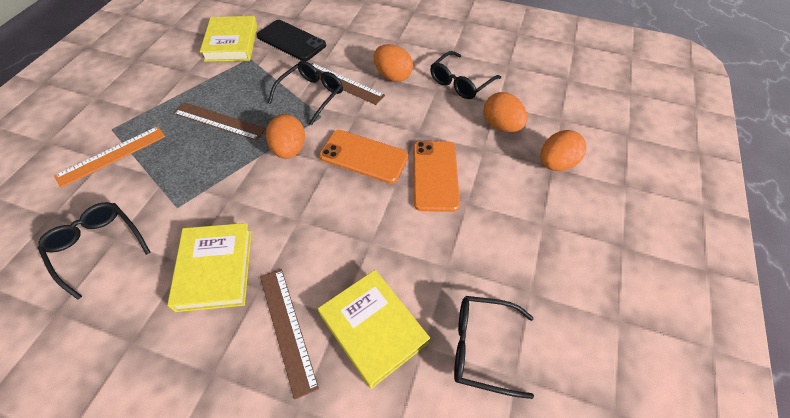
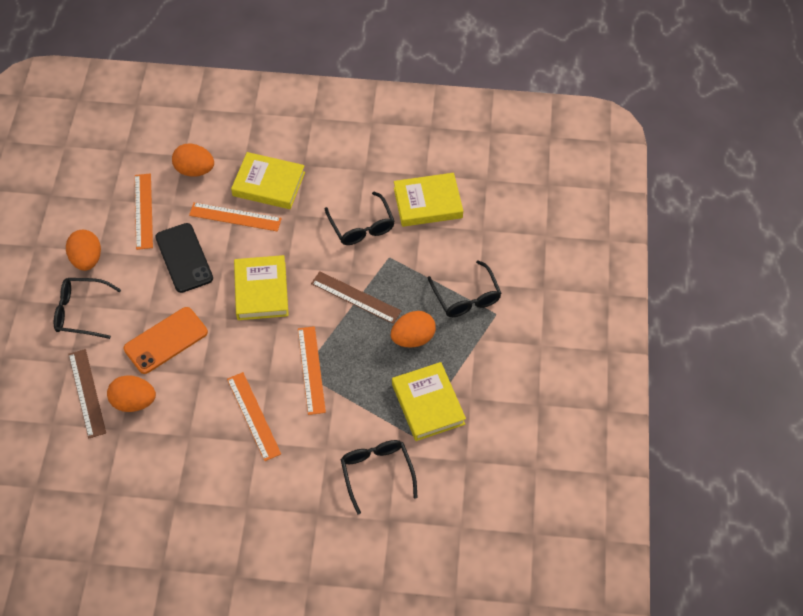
brown ruler: 3 -> 2
orange phone: 2 -> 1
orange ruler: 1 -> 4
yellow book: 3 -> 4

